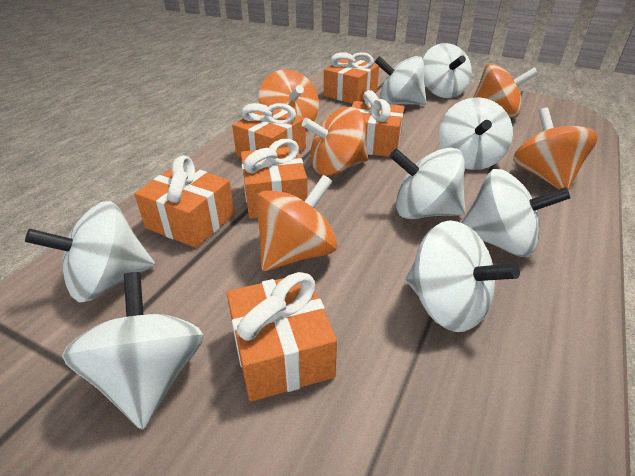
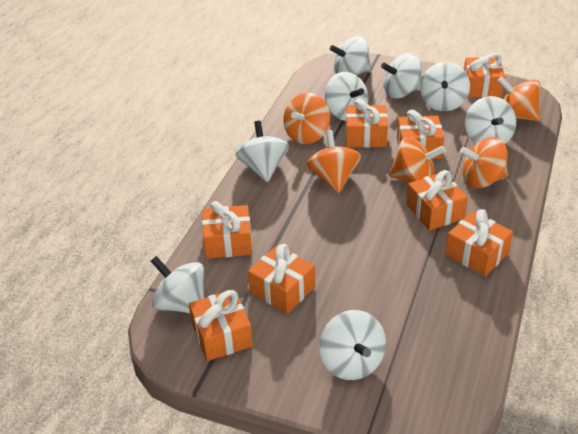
orange gift: 6 -> 8

